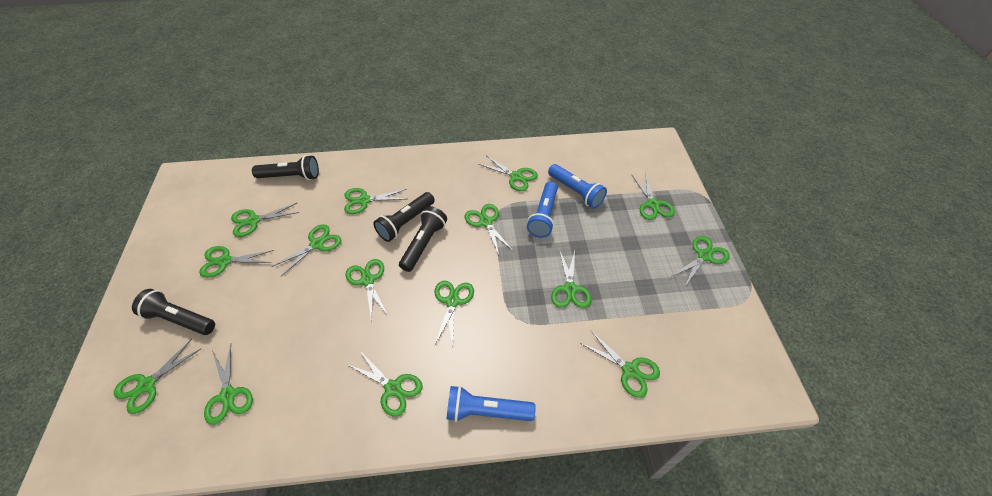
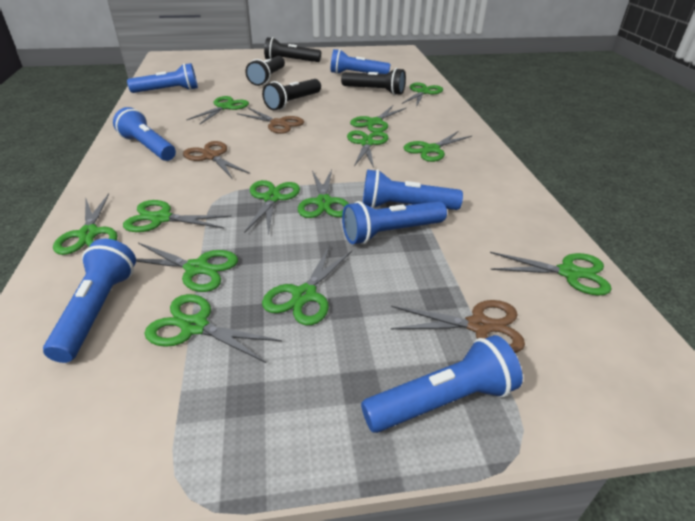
blue flashlight: 3 -> 7
brown scissors: 0 -> 3
green scissors: 15 -> 13

